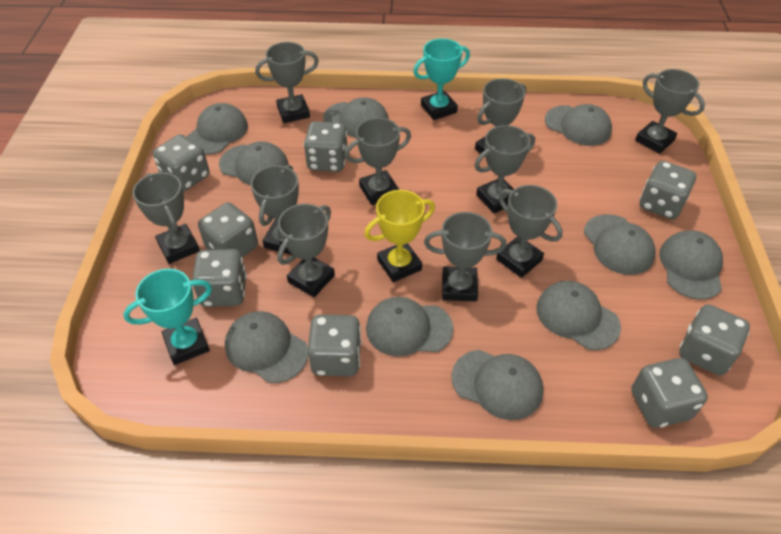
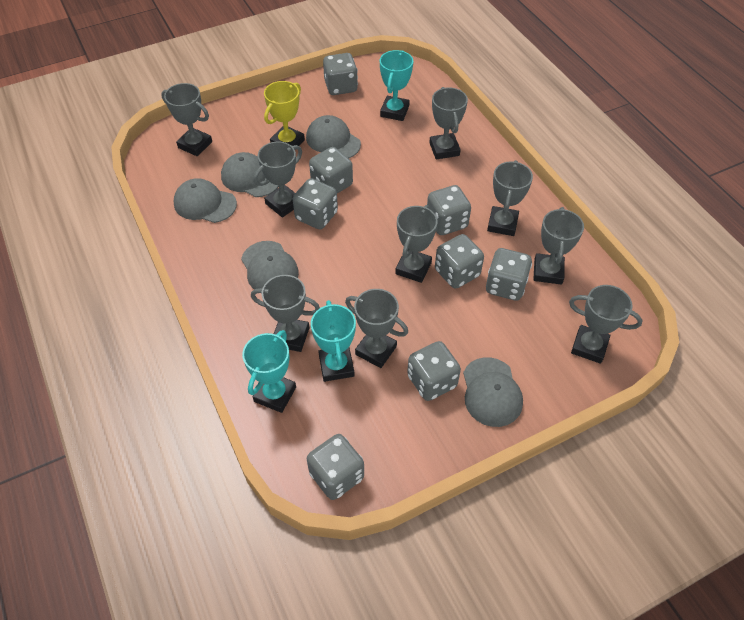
grey cap: 10 -> 5
grey trophy: 10 -> 9
turquoise trophy: 2 -> 3

